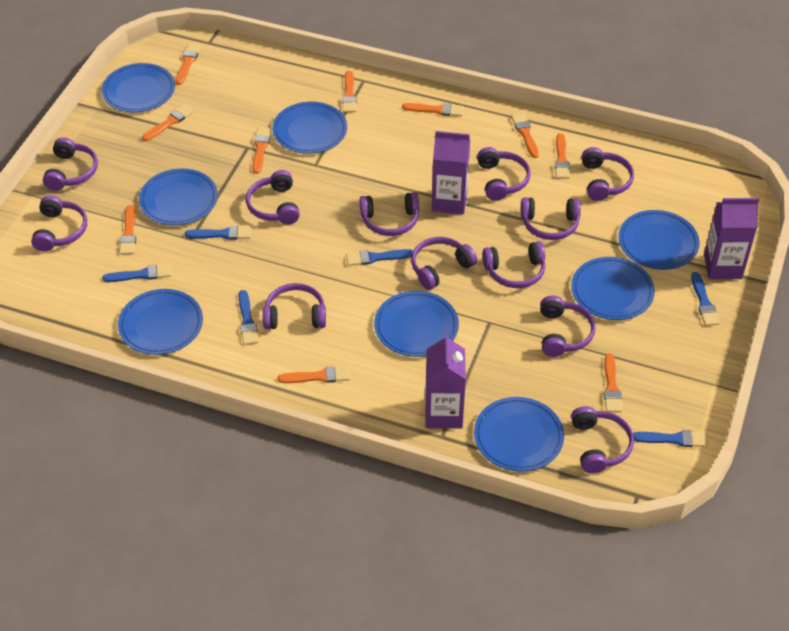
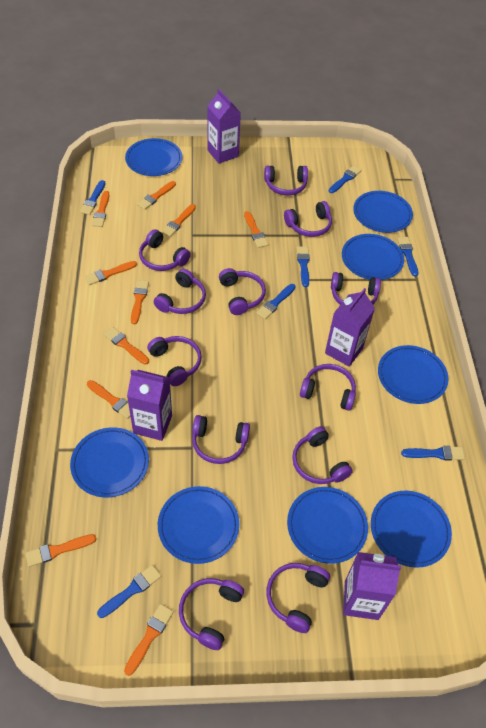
blue brush: 6 -> 7
purple carton: 3 -> 4

